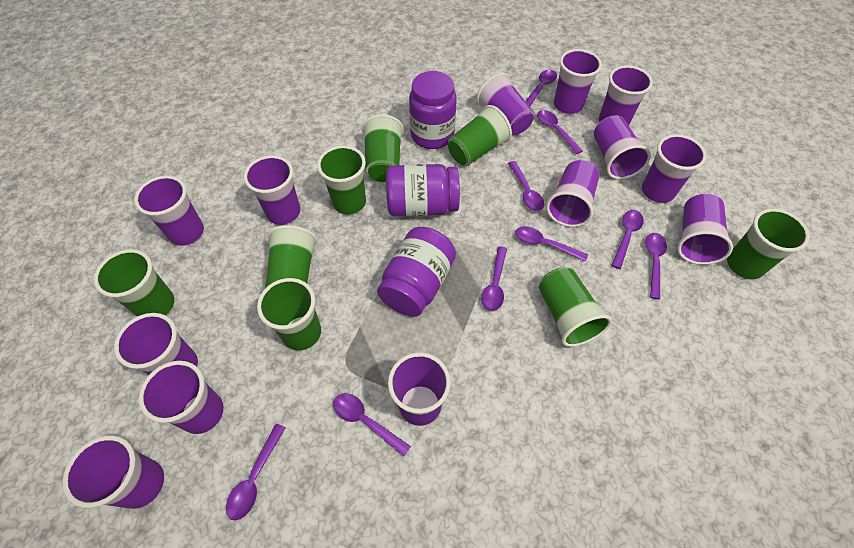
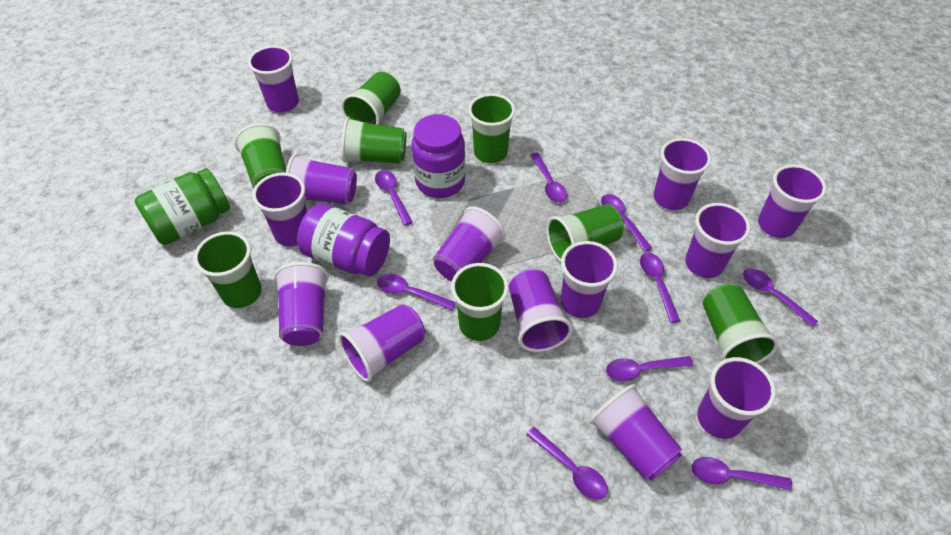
green jar: 0 -> 1
purple jar: 3 -> 2

